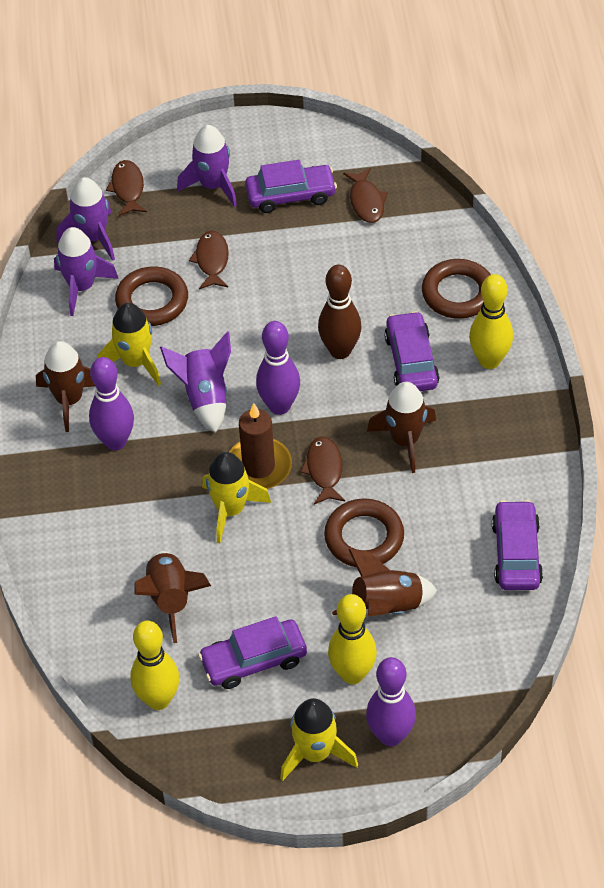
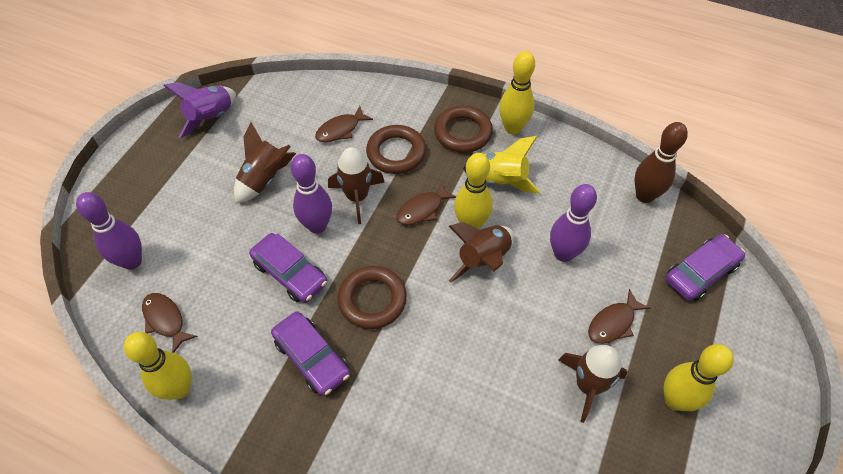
brown candle: 1 -> 0
purple car: 4 -> 3
purple rocket: 4 -> 1
yellow bowling pin: 3 -> 4
yellow rocket: 3 -> 1

